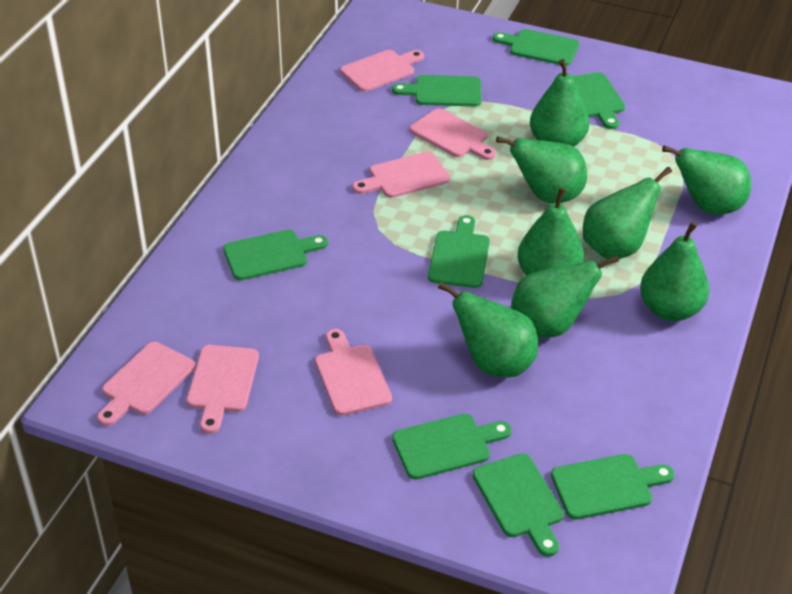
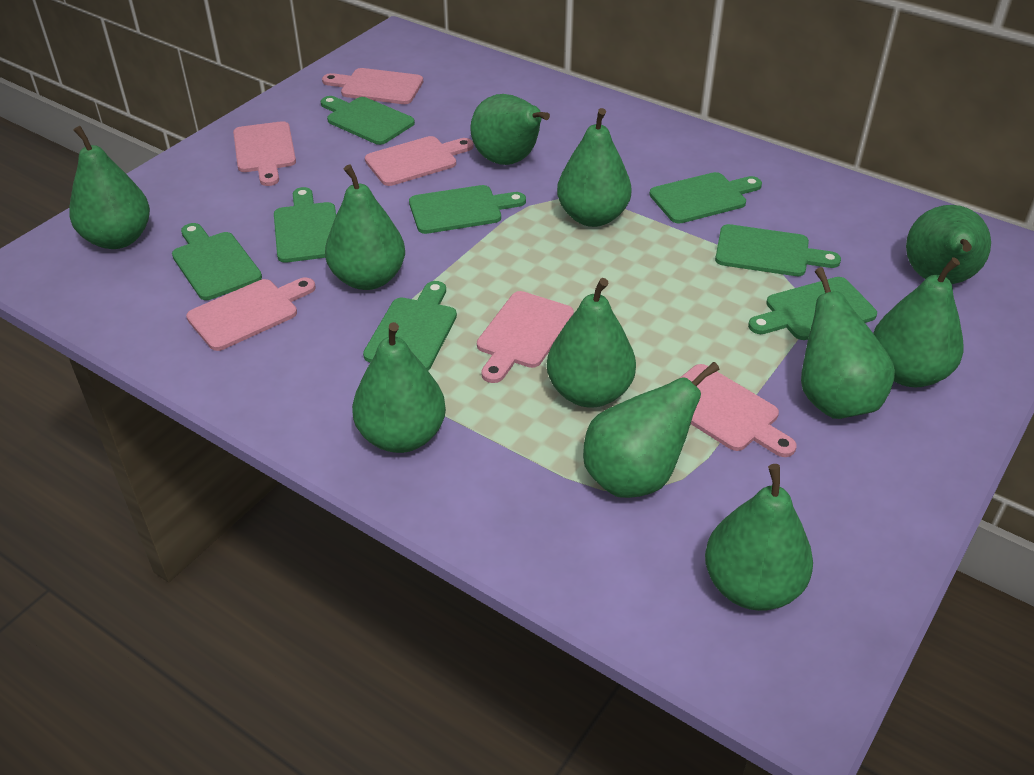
green pear: 8 -> 11

